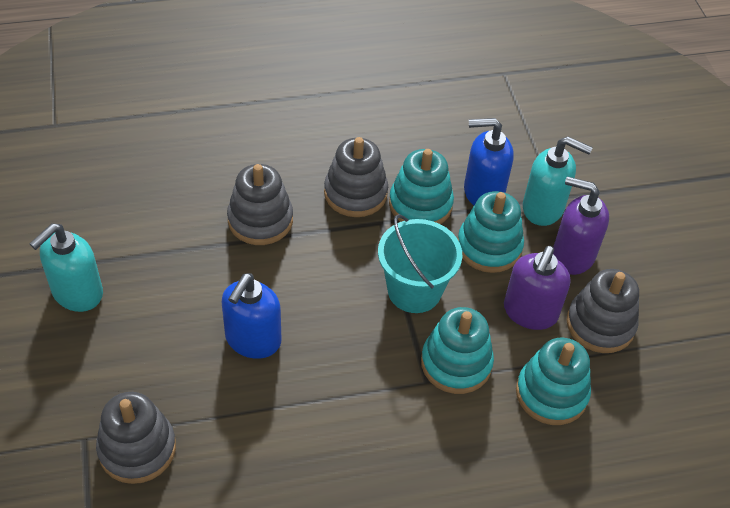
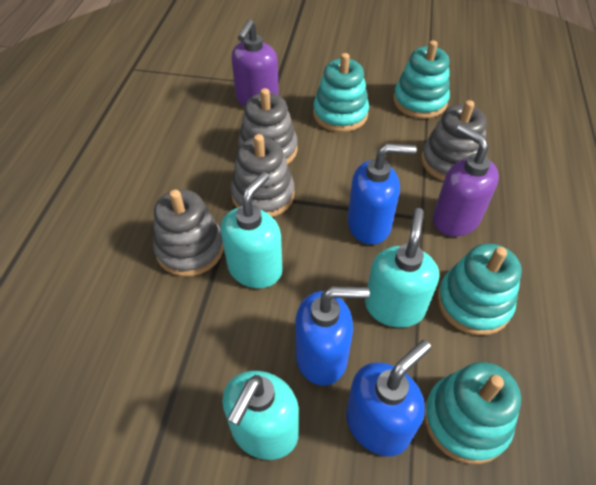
blue soap dispenser: 2 -> 3
turquoise bucket: 1 -> 0
turquoise soap dispenser: 2 -> 3

